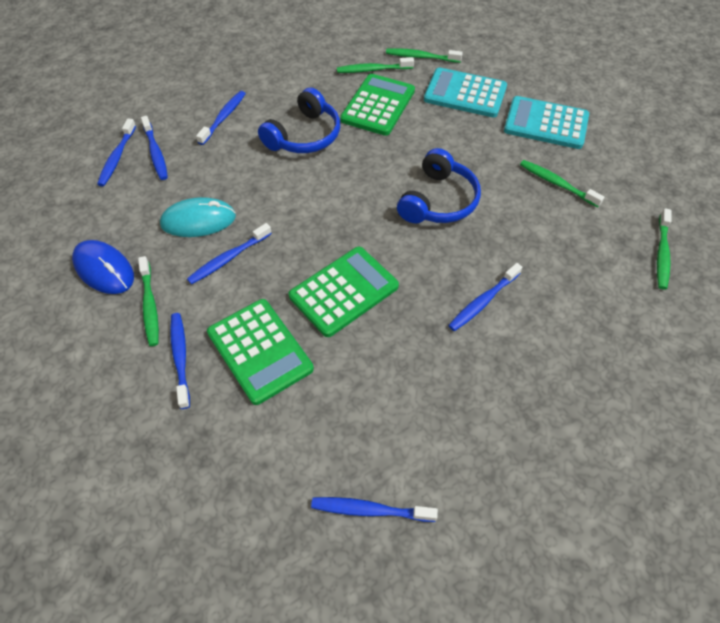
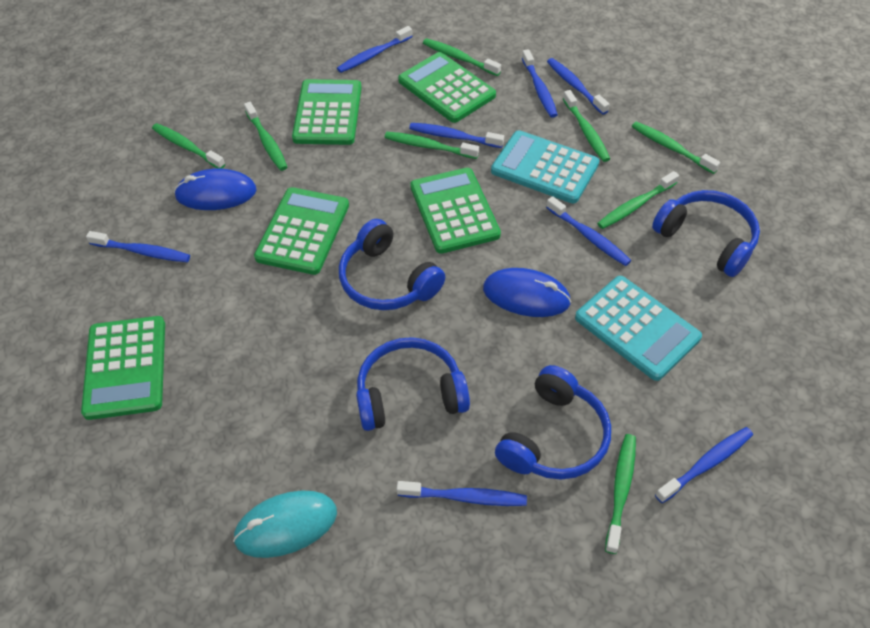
blue headphones: 2 -> 4
blue mouse: 1 -> 2
blue toothbrush: 7 -> 8
green calculator: 3 -> 5
green toothbrush: 5 -> 8

